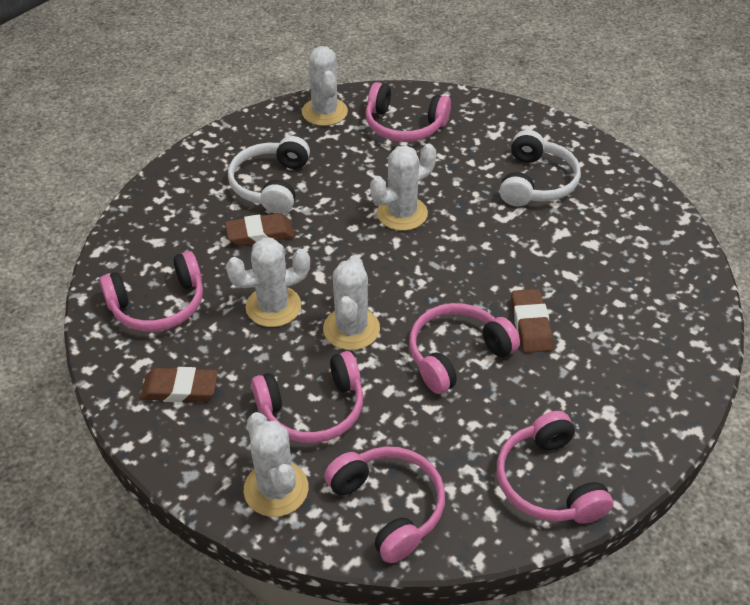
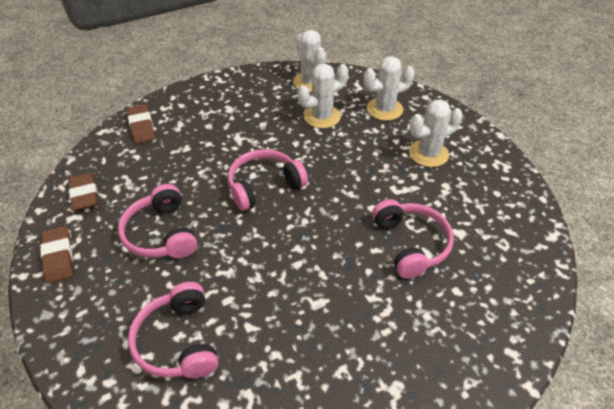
pink headphones: 6 -> 4
white cactus: 5 -> 4
white headphones: 2 -> 0

